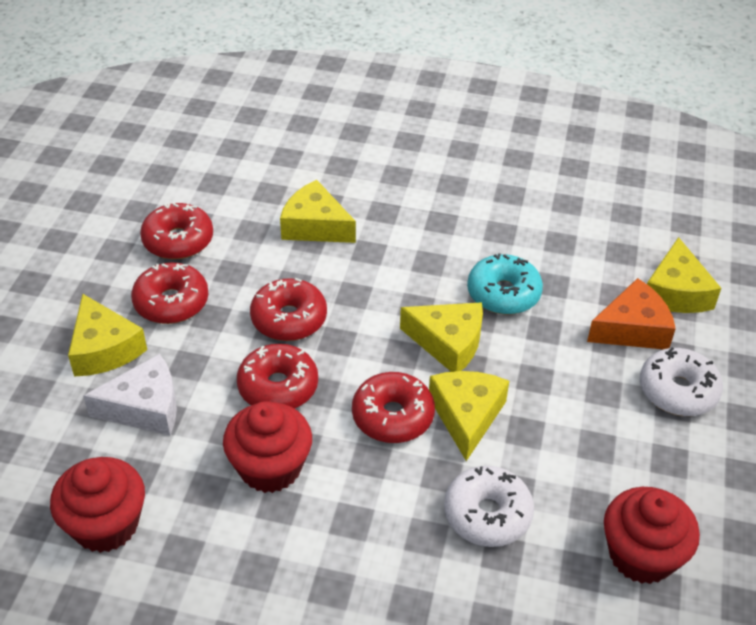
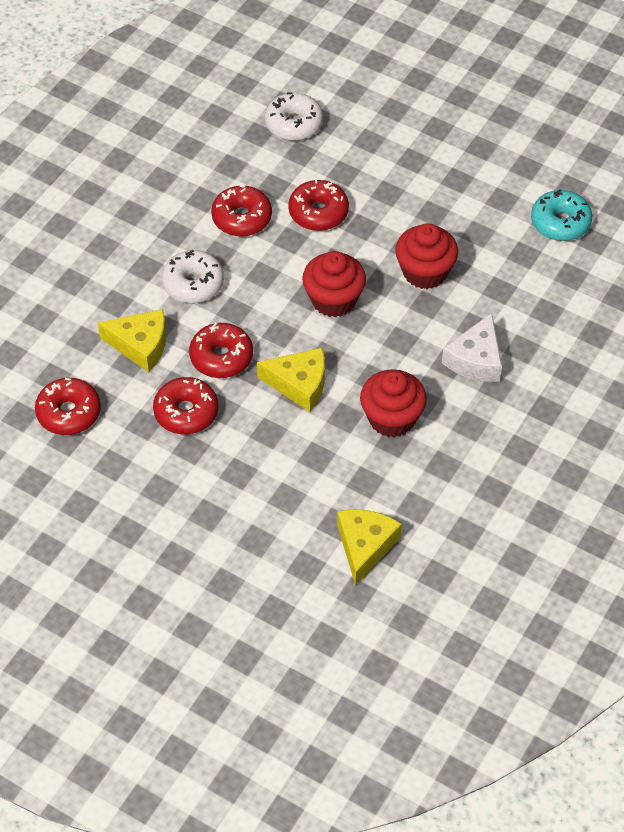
orange cheese: 1 -> 0
yellow cheese: 5 -> 3

